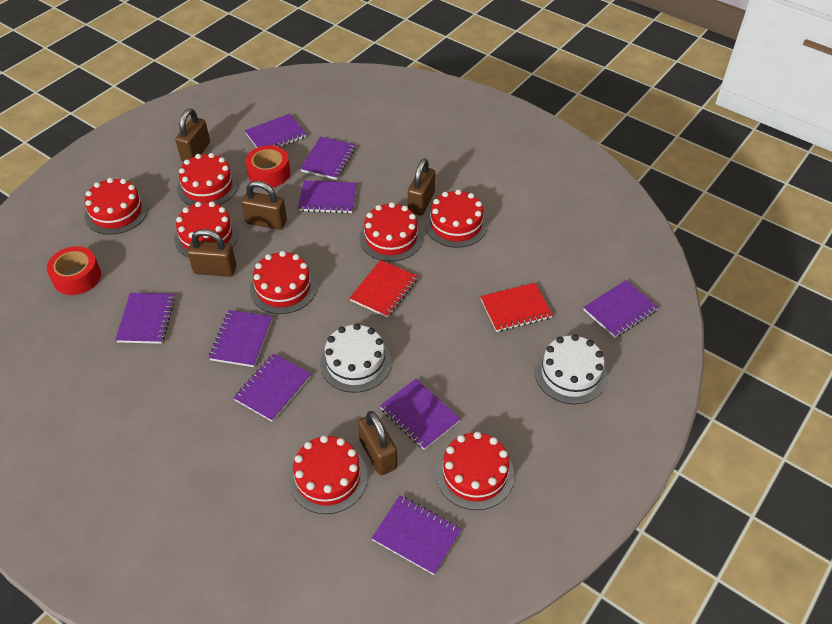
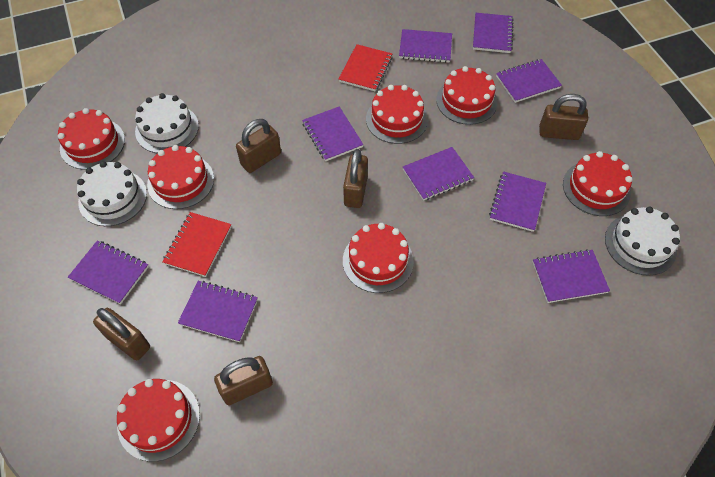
red cake: 8 -> 7
red tape: 2 -> 0
white cake: 2 -> 3

